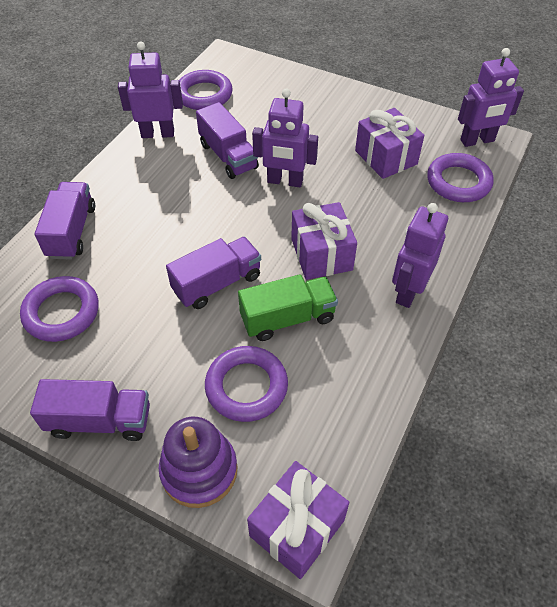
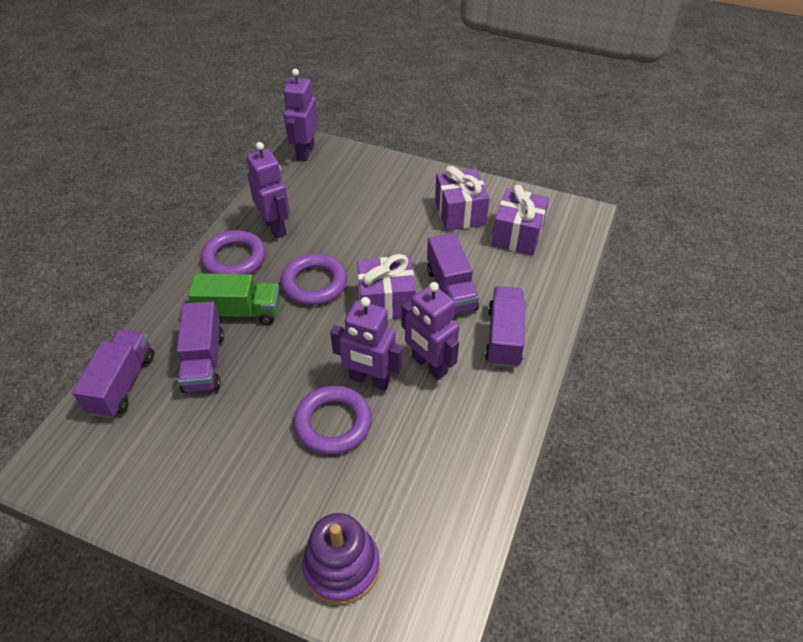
purple ring: 4 -> 3

